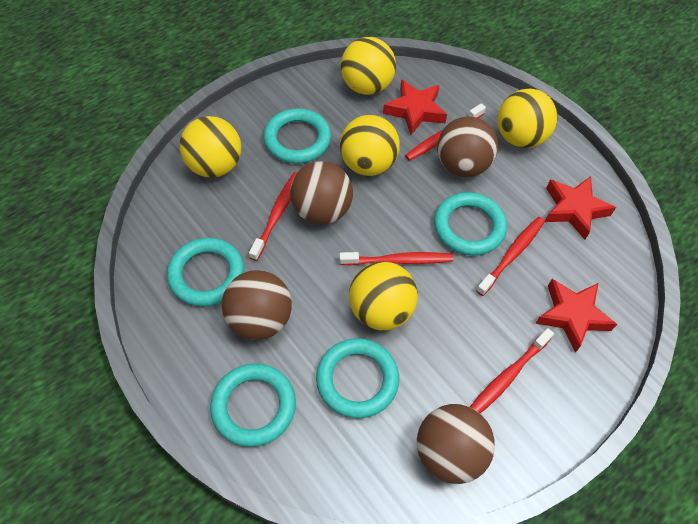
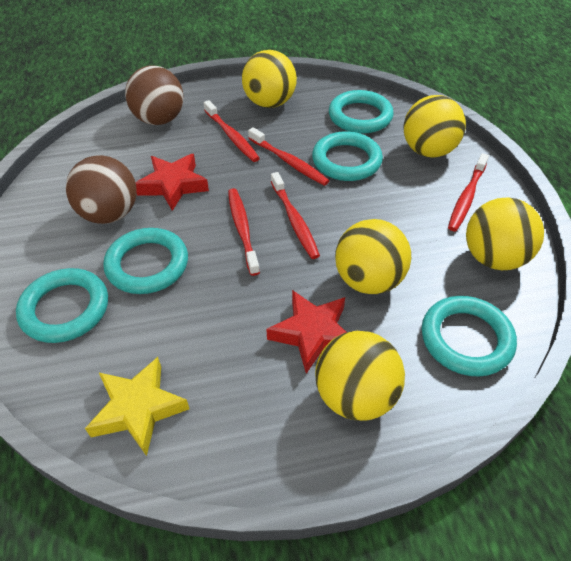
brown ball: 4 -> 2
red star: 3 -> 2
yellow star: 0 -> 1

